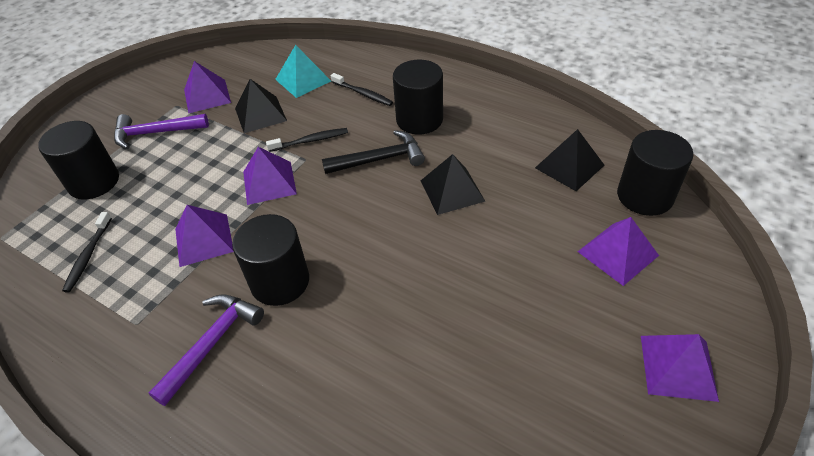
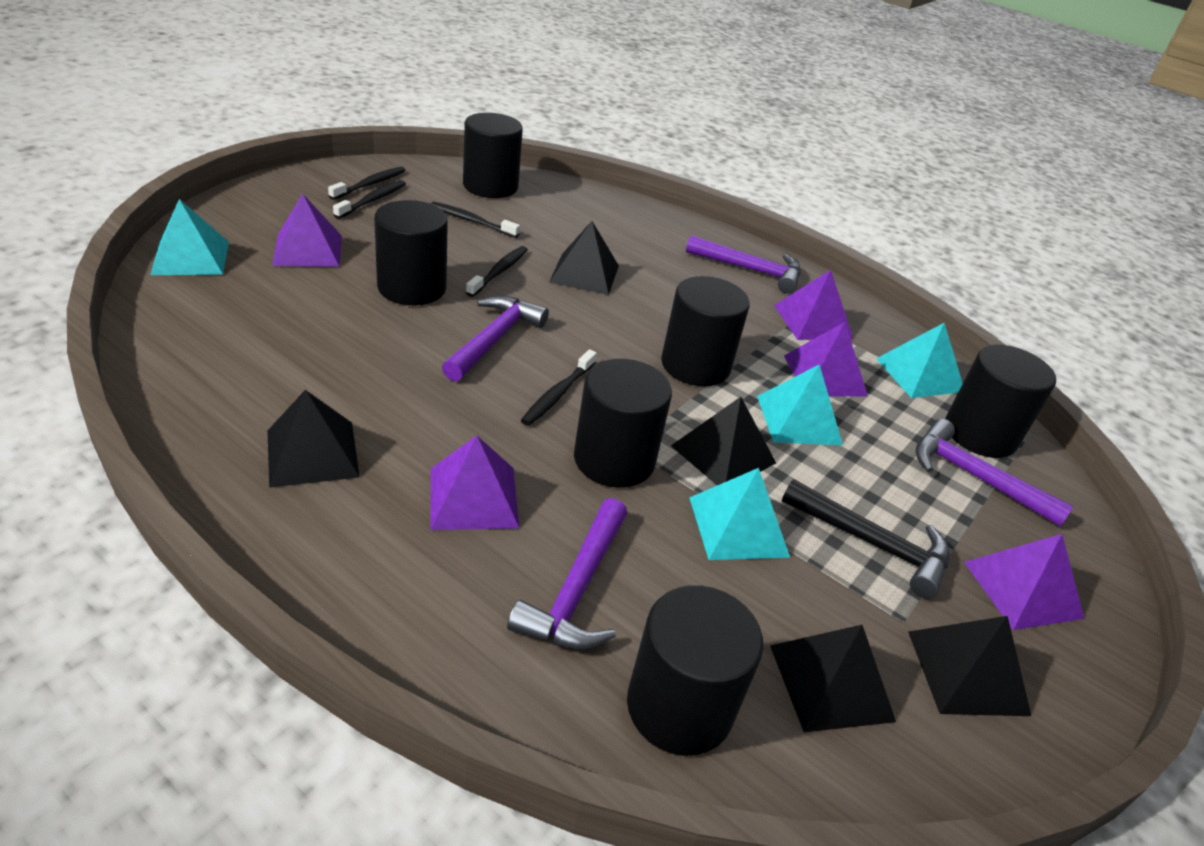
black cylinder: 4 -> 6
black pyramid: 3 -> 5
black toothbrush: 3 -> 5
purple hammer: 2 -> 4
turquoise pyramid: 1 -> 4

